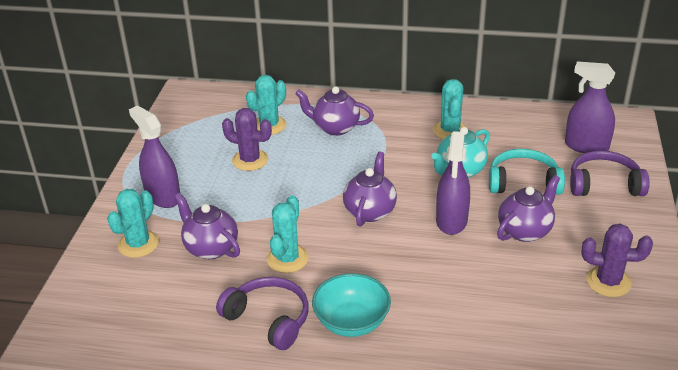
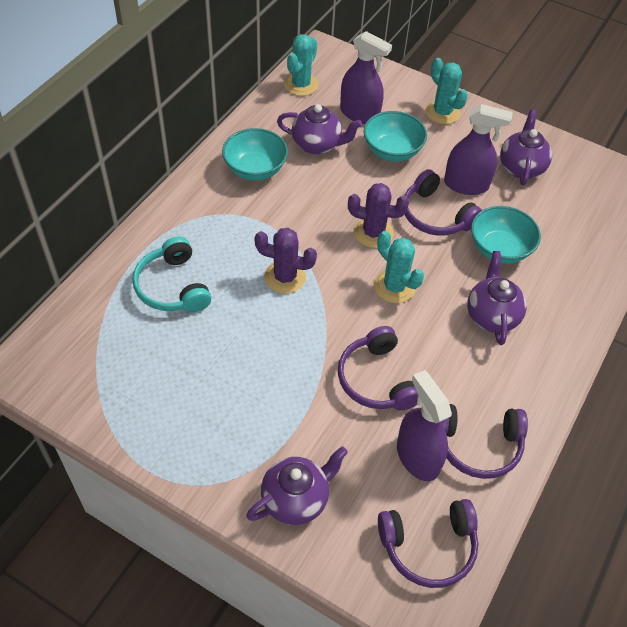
purple headphones: 2 -> 4
turquoise bowl: 1 -> 3
turquoise cactus: 4 -> 3
turquoise teapot: 1 -> 0

